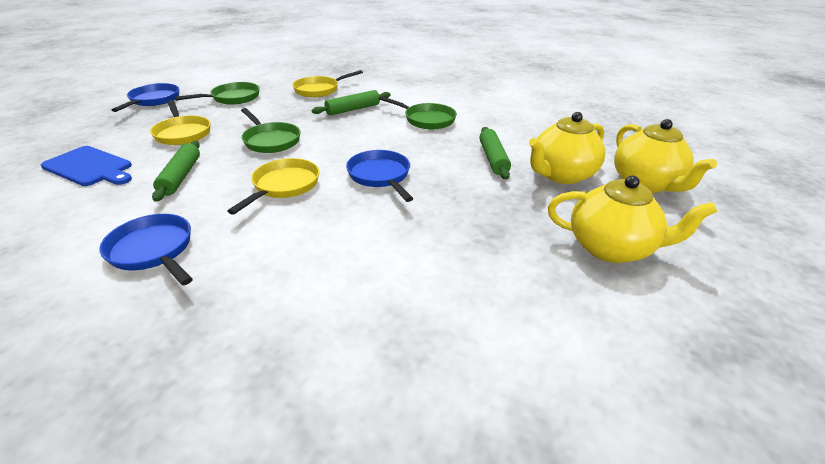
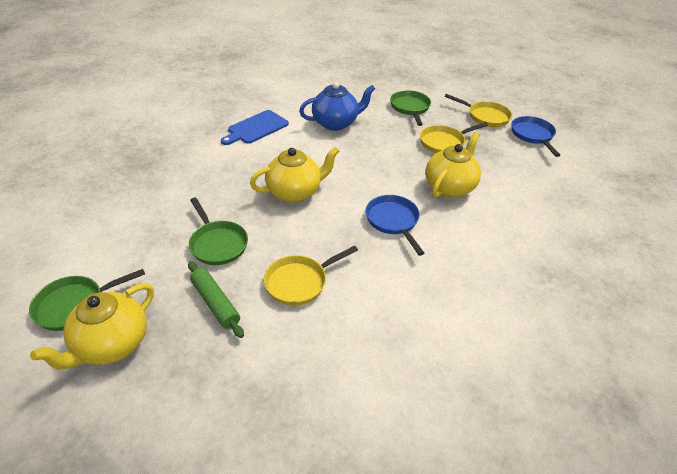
blue pan: 3 -> 2
blue teapot: 0 -> 1
green rolling pin: 3 -> 1

